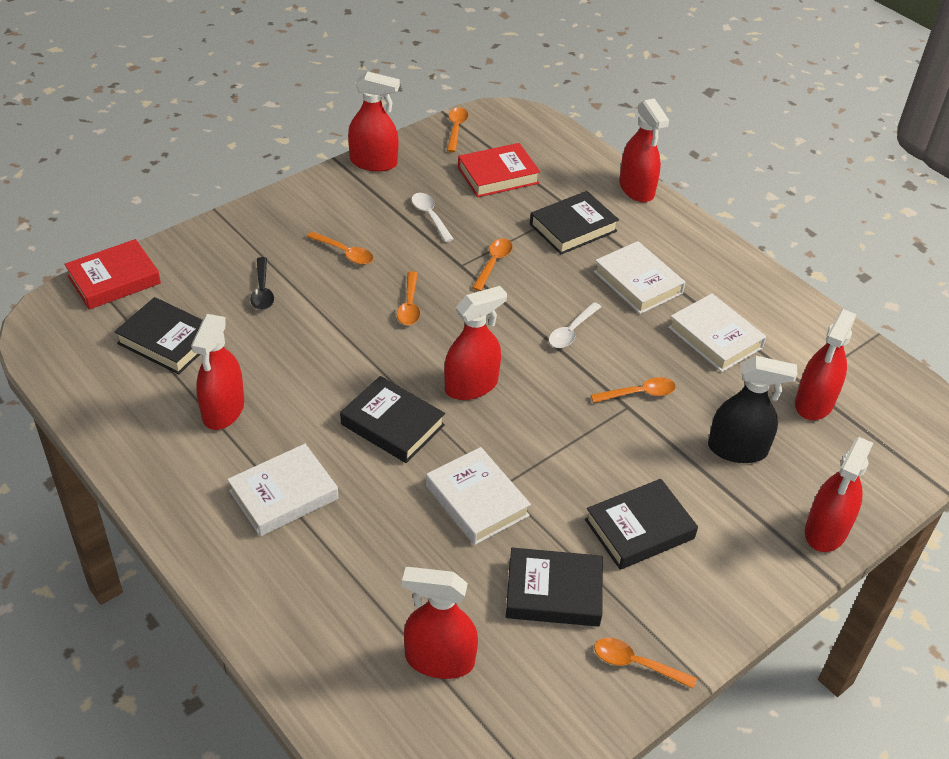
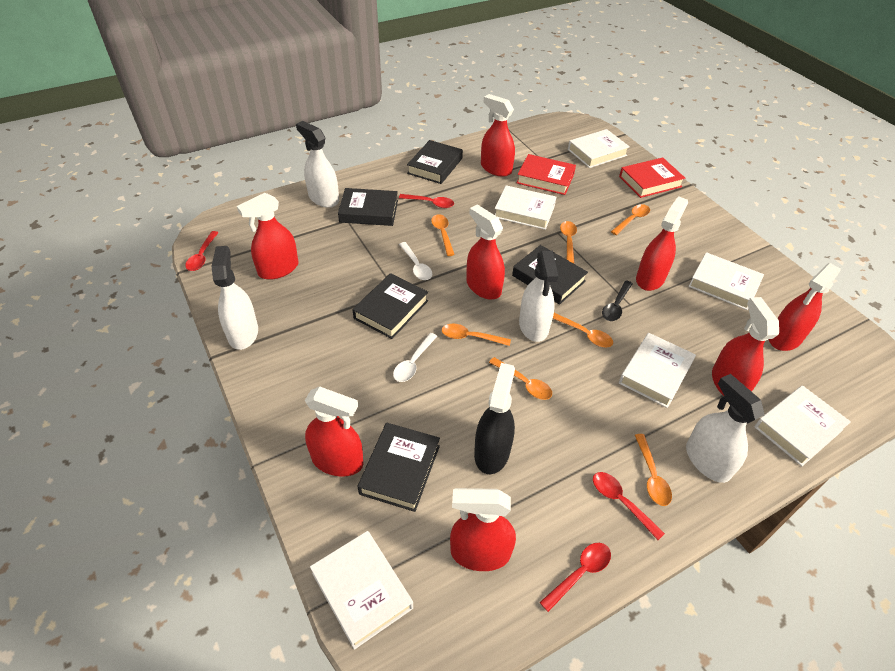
orange spoon: 6 -> 7
red spoon: 0 -> 4
red spray bottle: 7 -> 8
white book: 4 -> 6
white spray bottle: 0 -> 4

